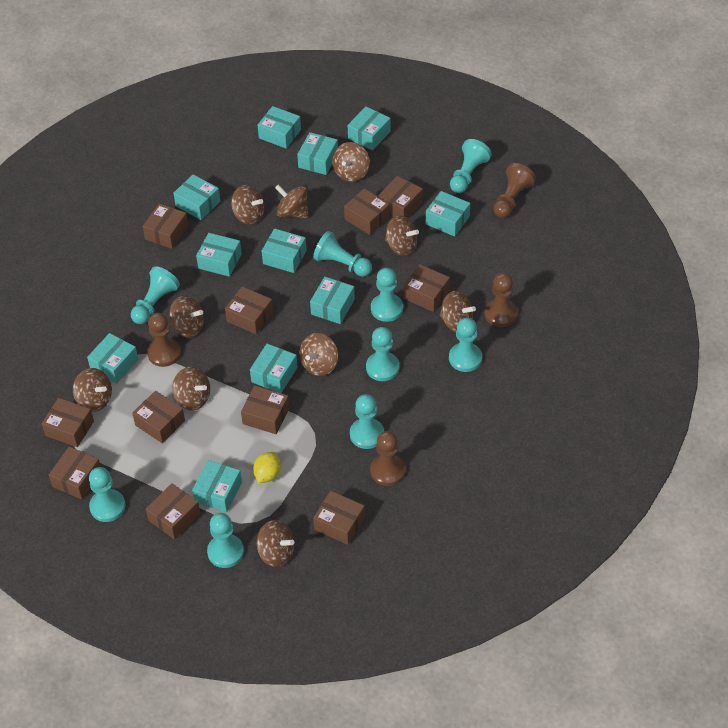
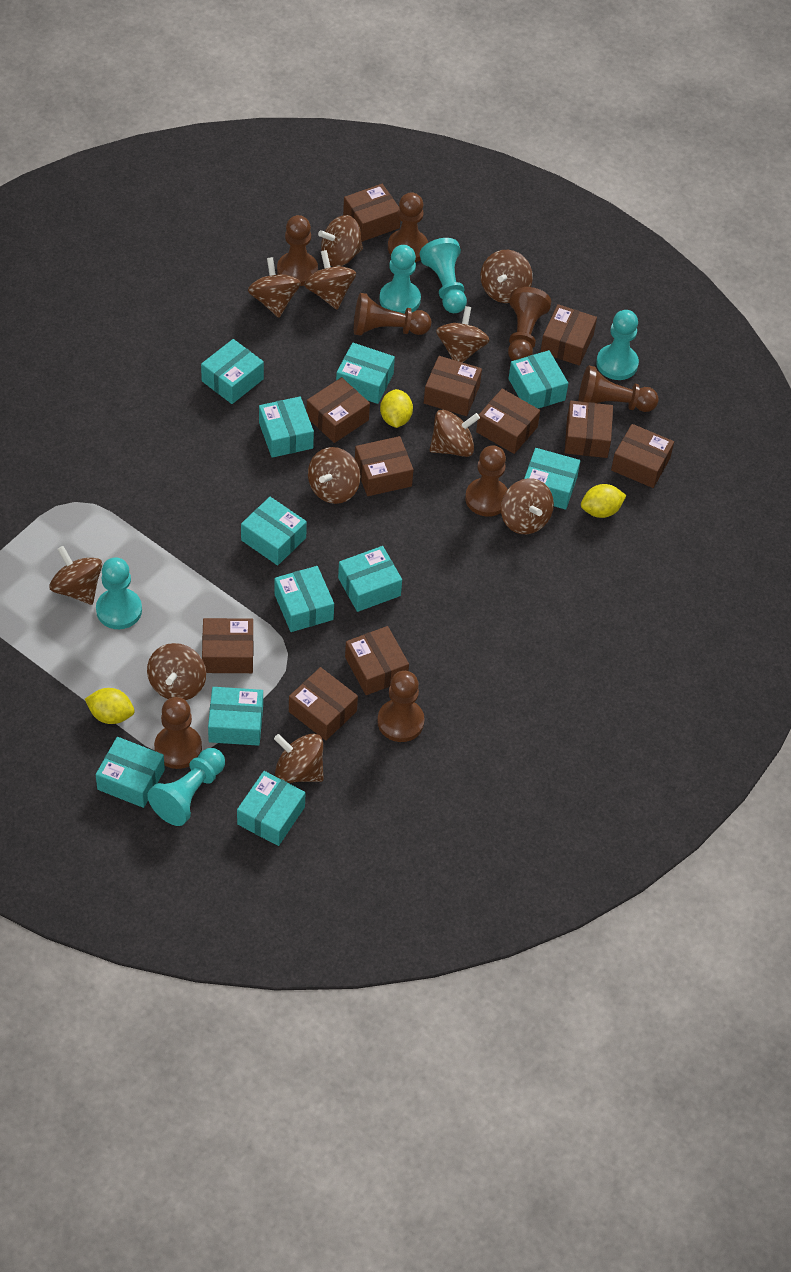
brown pawn: 4 -> 8
brown spinning top: 10 -> 11
turquoise pawn: 9 -> 5
yellow lemon: 1 -> 3

